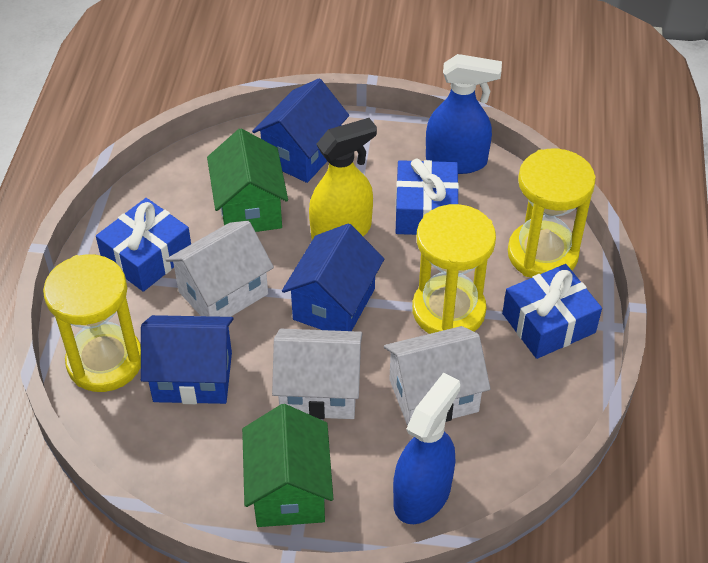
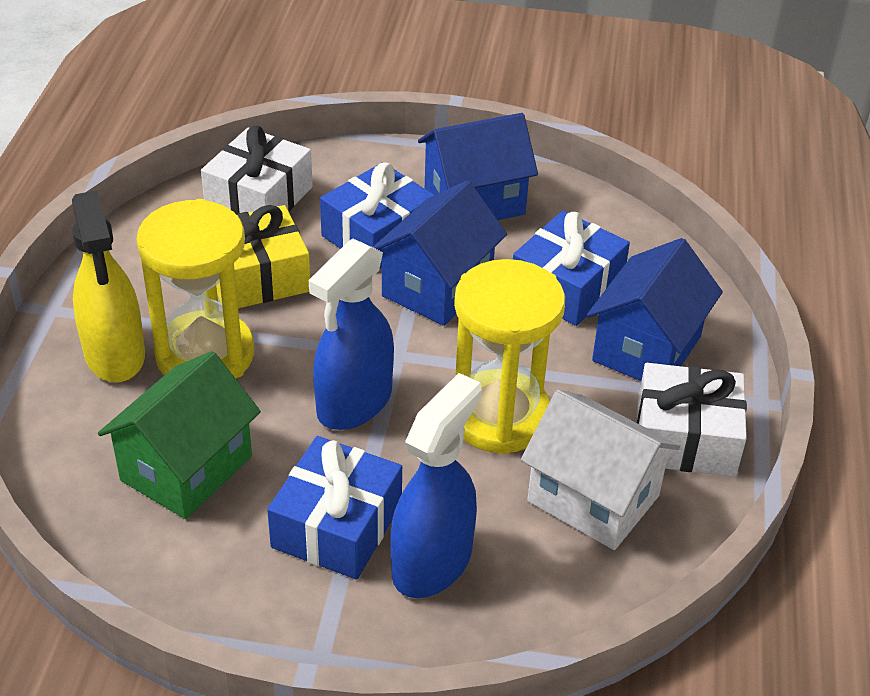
green house: 2 -> 1
white gift: 0 -> 2
white house: 3 -> 1
yellow gift: 0 -> 1
yellow hourglass: 3 -> 2

